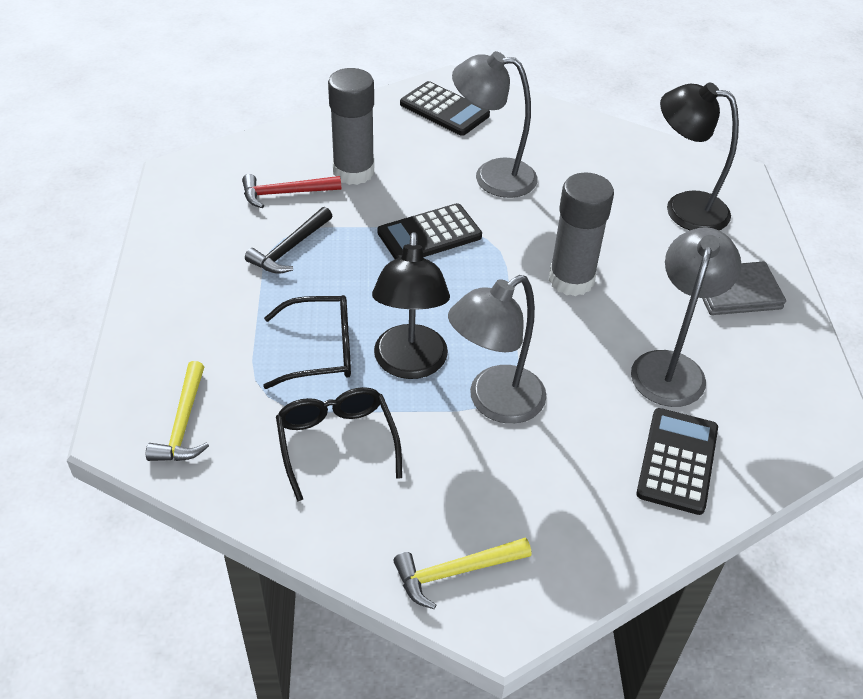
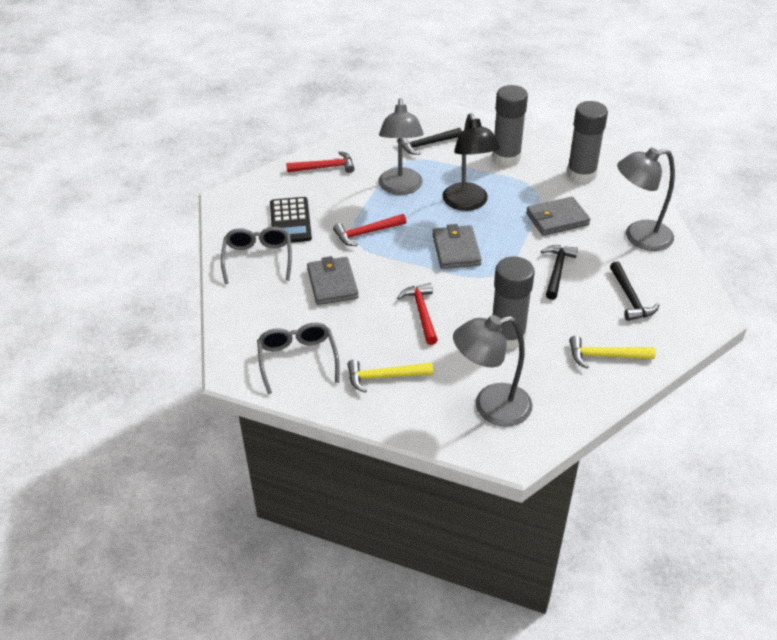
black calculator: 3 -> 1
black glasses: 2 -> 0
black hammer: 1 -> 3
black lamp: 2 -> 1
grey glasses: 0 -> 2
grey glue stick: 2 -> 3
grey wallet: 1 -> 3
red hammer: 1 -> 3

